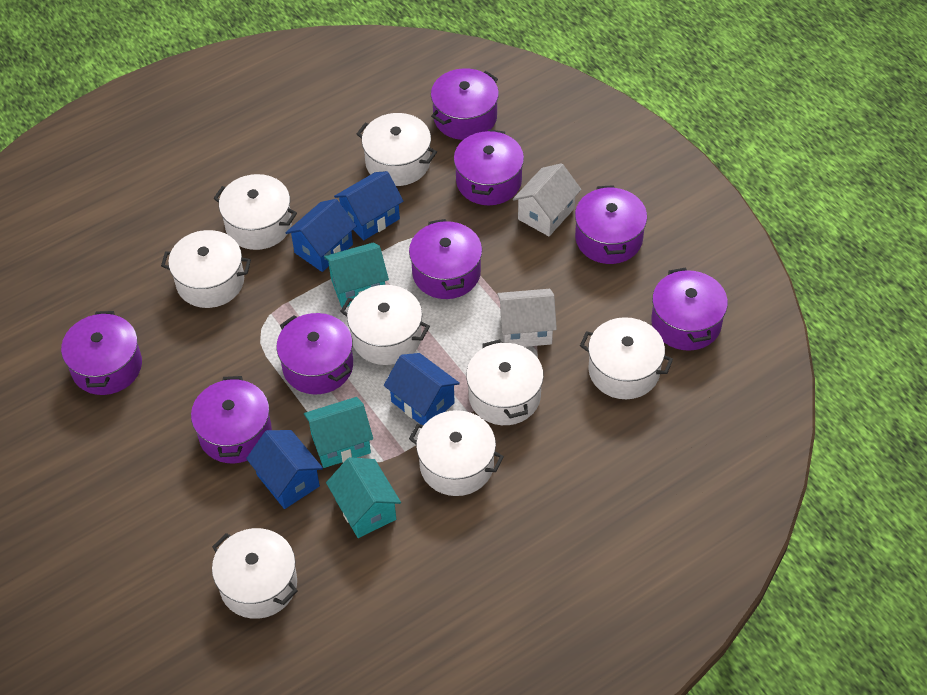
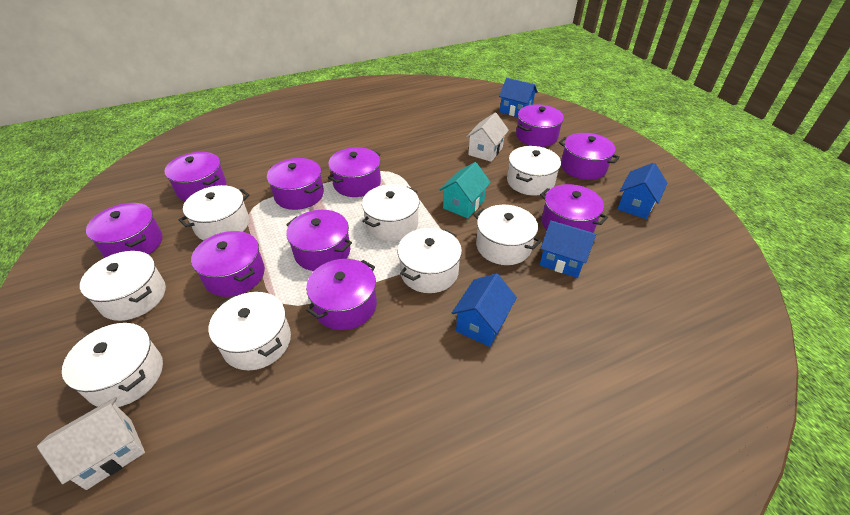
purple pot: 8 -> 10
turquoise house: 3 -> 1

